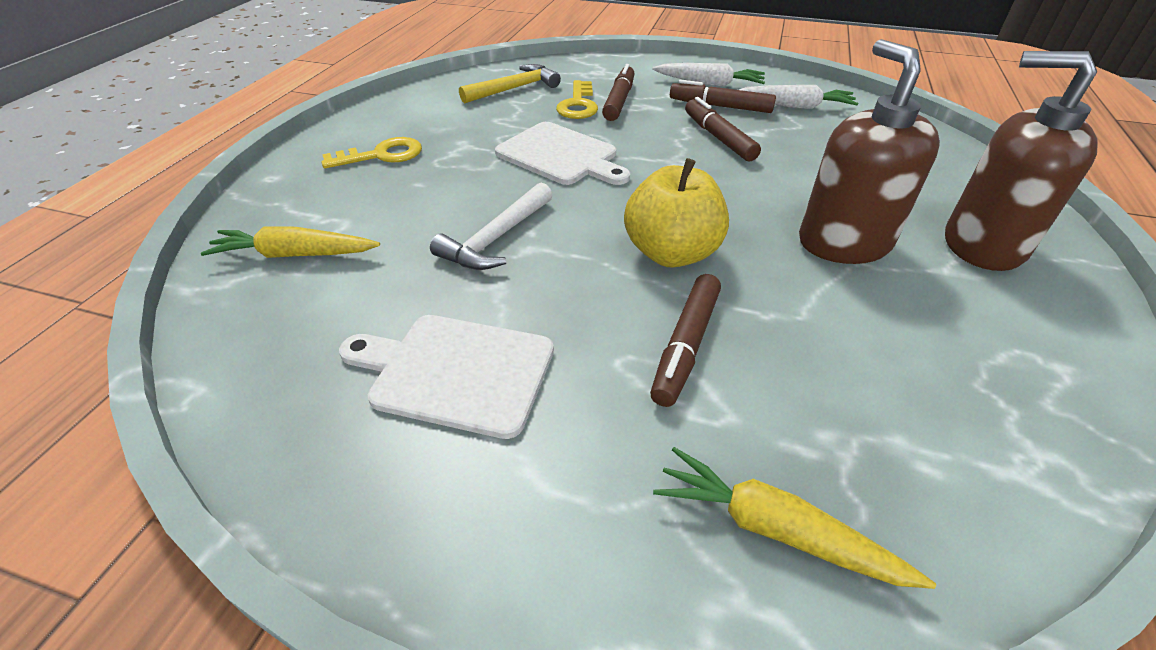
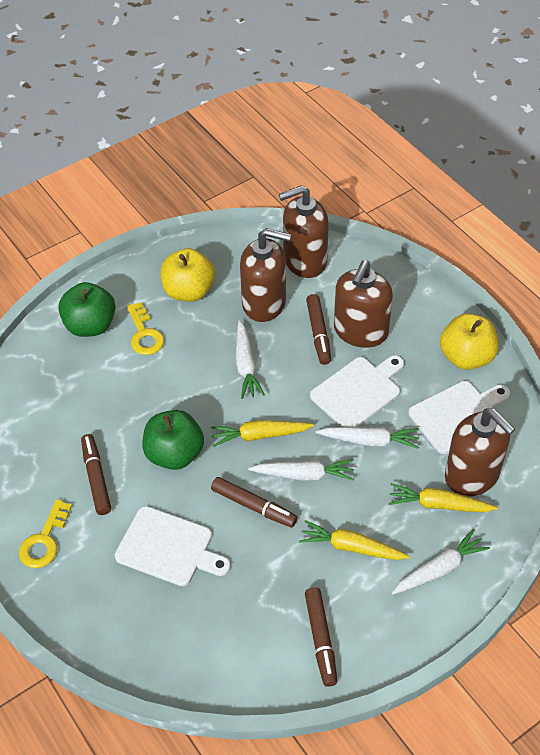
brown soap dispenser: 2 -> 4
green apple: 0 -> 2
white carrot: 2 -> 4
white cutting board: 2 -> 3
white hammer: 1 -> 0
yellow apple: 1 -> 2
yellow carrot: 2 -> 3
yellow hammer: 1 -> 0

